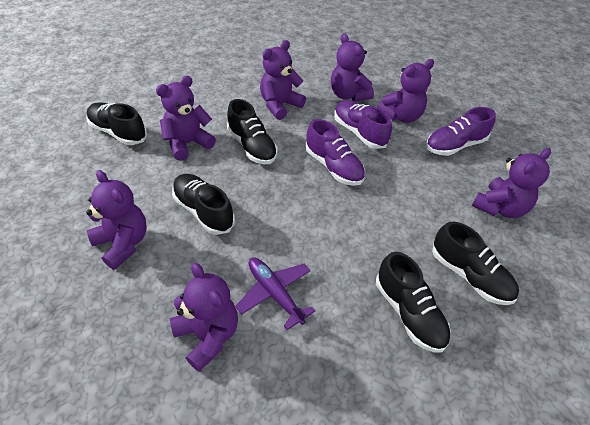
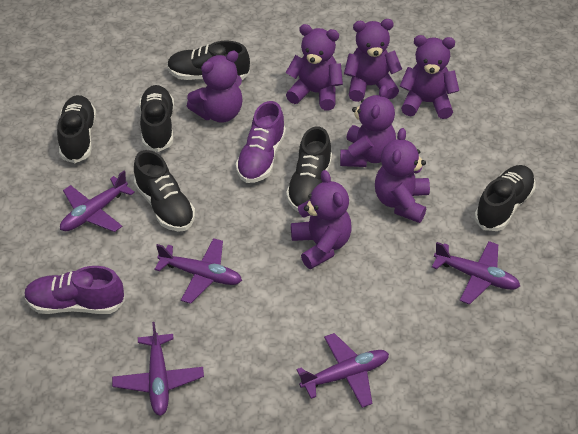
black shoe: 5 -> 6
purple plane: 1 -> 5
purple shoe: 3 -> 2

